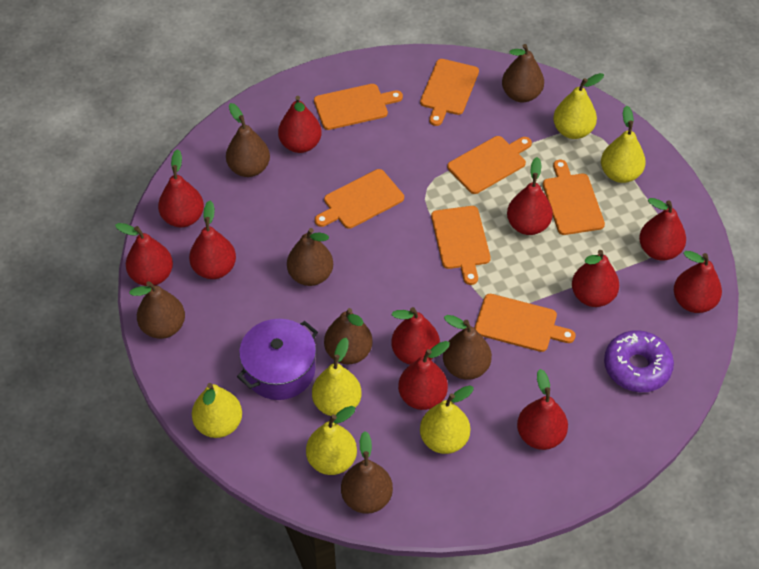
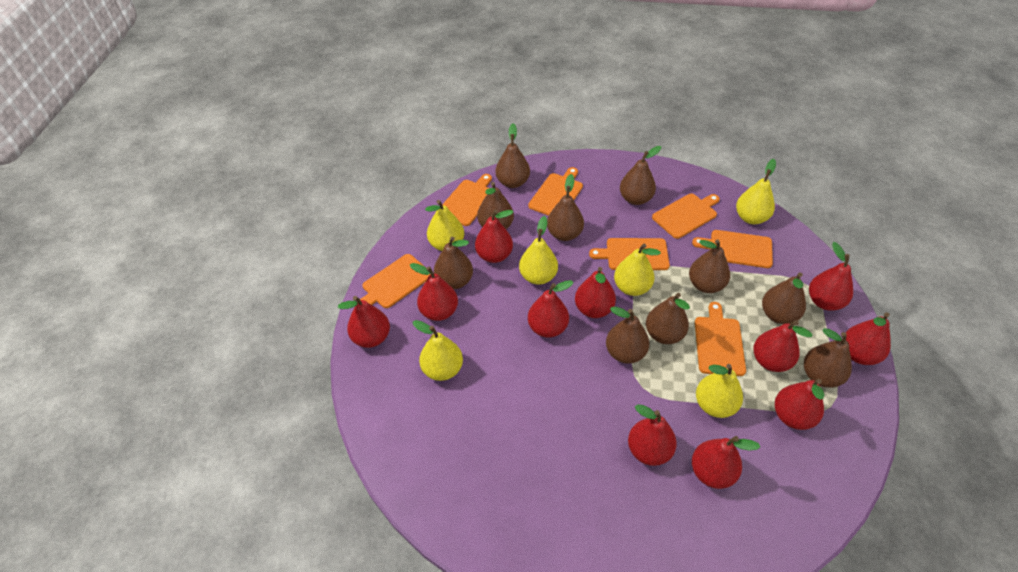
brown pear: 7 -> 10
purple donut: 1 -> 0
purple pot: 1 -> 0

